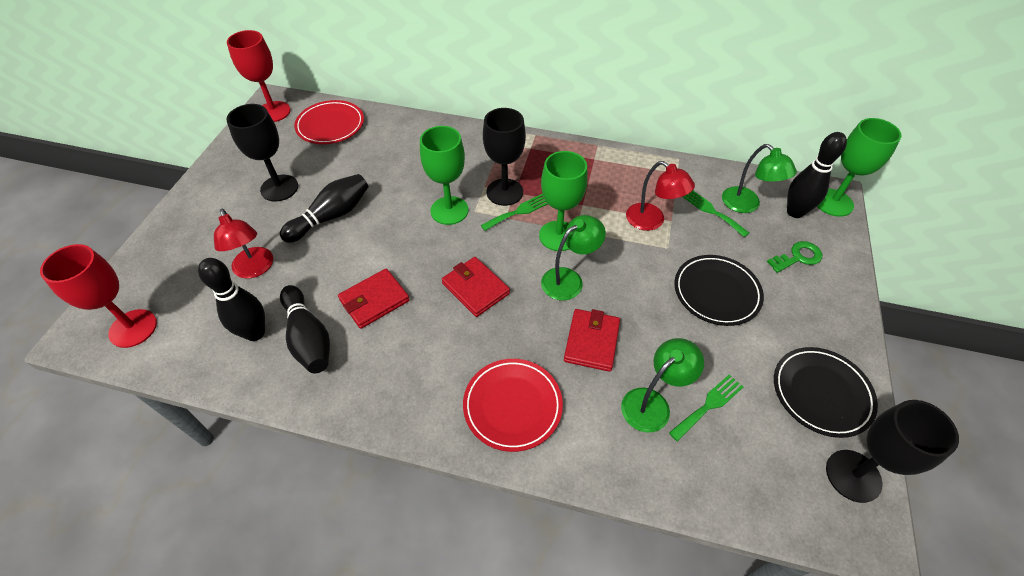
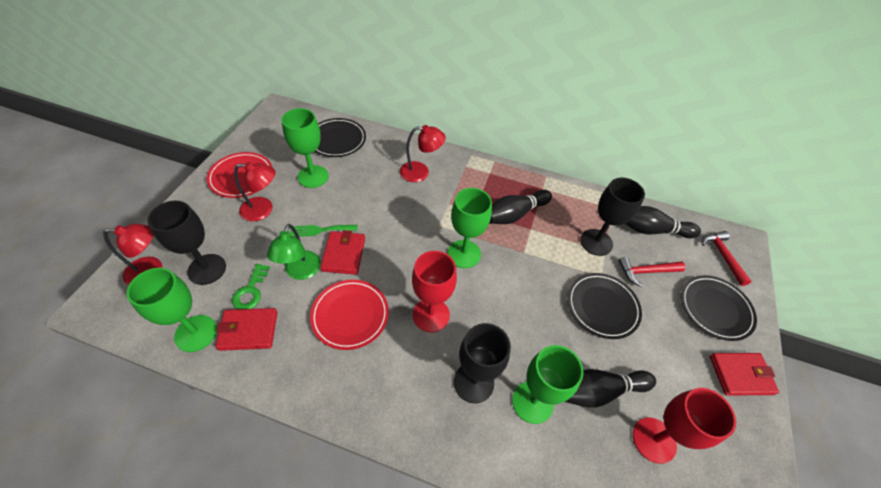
black bowling pin: 4 -> 3
black plate: 2 -> 3
green fork: 3 -> 1
green goblet: 3 -> 4
green lamp: 3 -> 1
red hammer: 0 -> 2
red lamp: 2 -> 3

